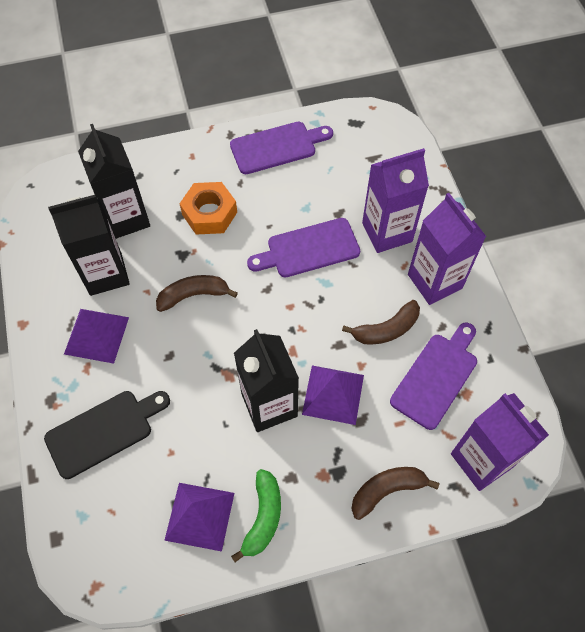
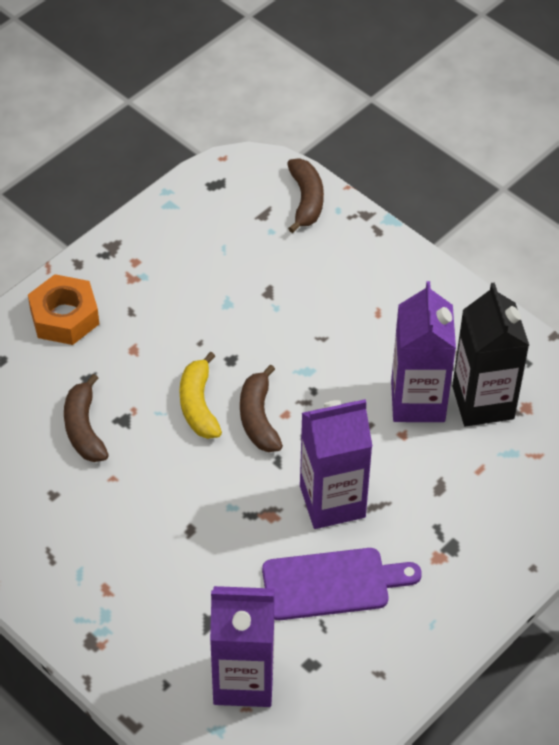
black carton: 3 -> 1
black cutting board: 1 -> 0
green banana: 1 -> 0
purple cutting board: 3 -> 1
purple pyramid: 3 -> 0
yellow banana: 0 -> 1

